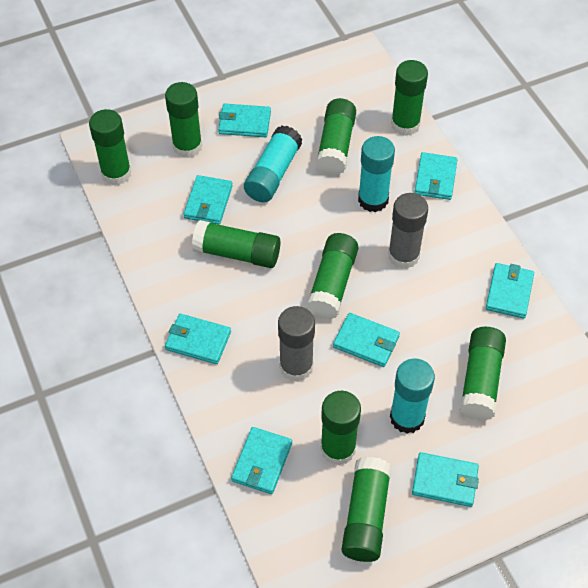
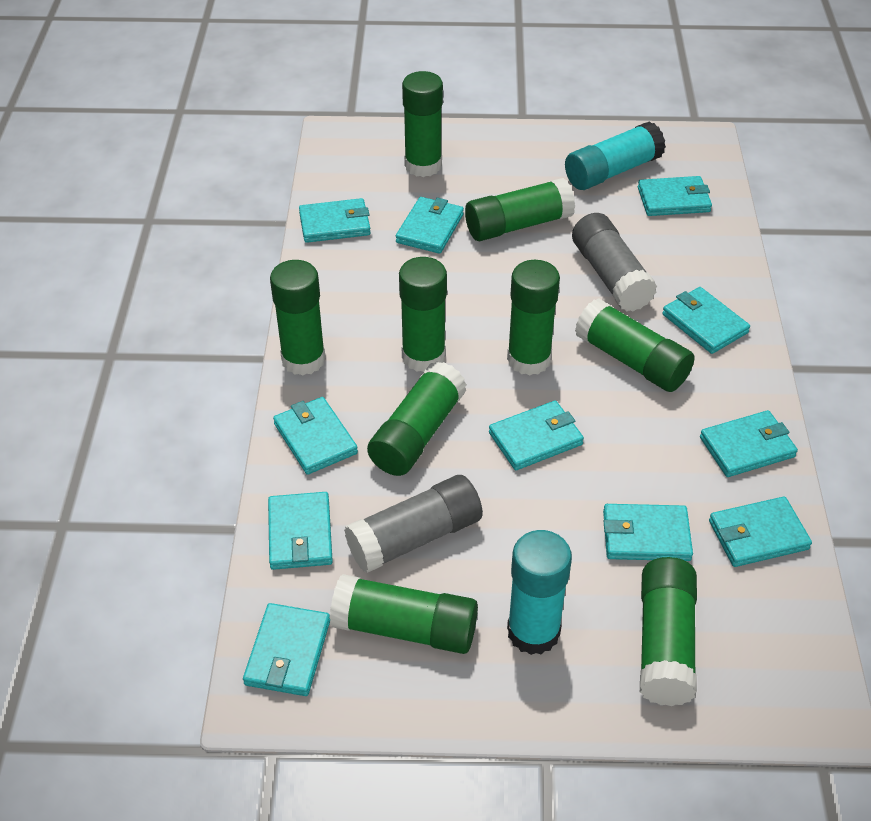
turquoise glue stick: 3 -> 2
turquoise wallet: 8 -> 11

